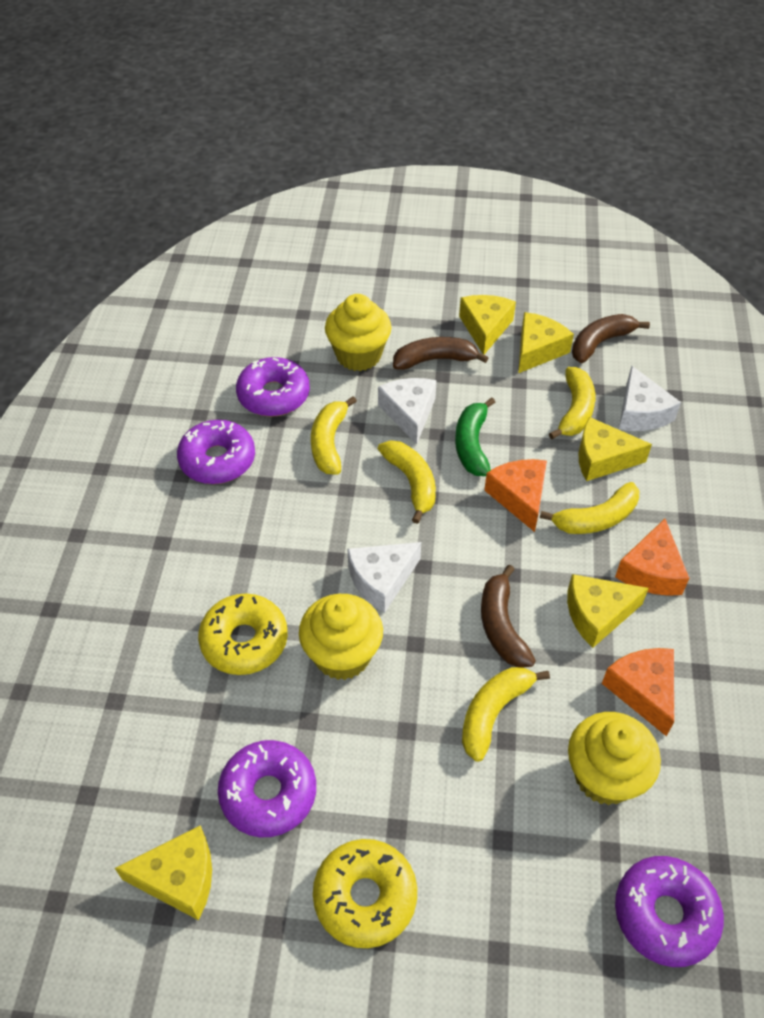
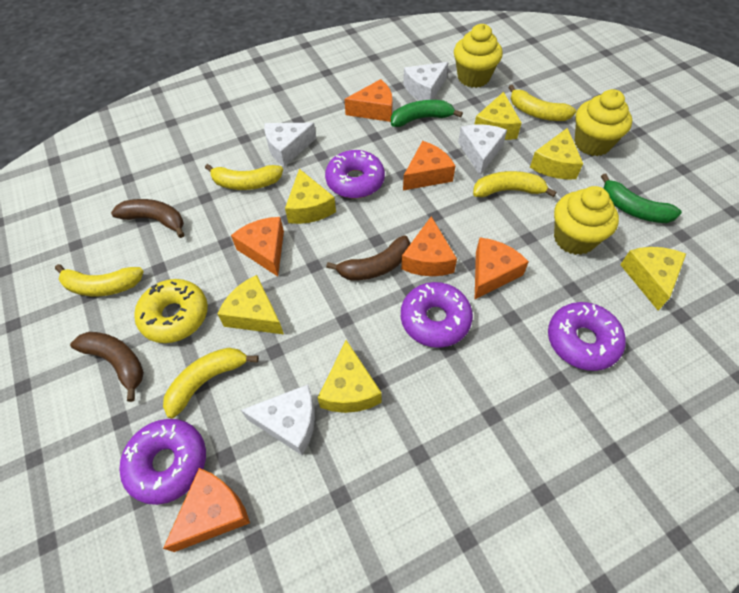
green banana: 1 -> 2
orange cheese: 3 -> 6
white cheese: 3 -> 4
yellow cheese: 5 -> 6
yellow donut: 2 -> 1

